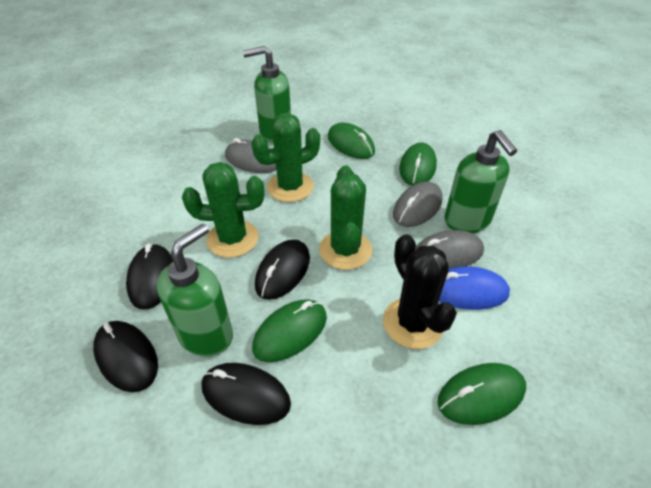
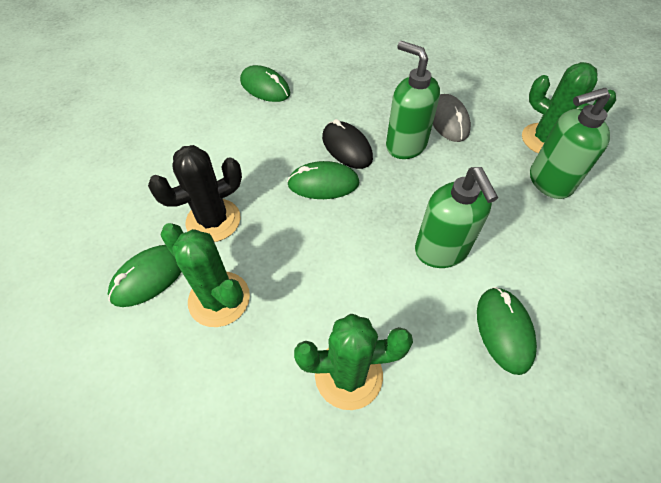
black mouse: 4 -> 1
blue mouse: 1 -> 0
grey mouse: 3 -> 1

